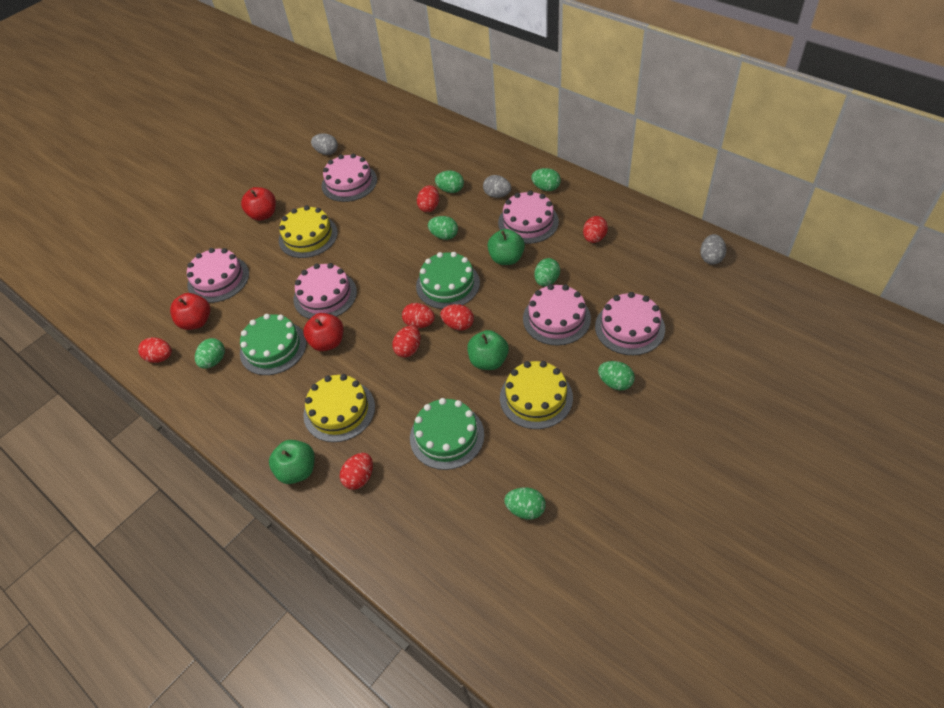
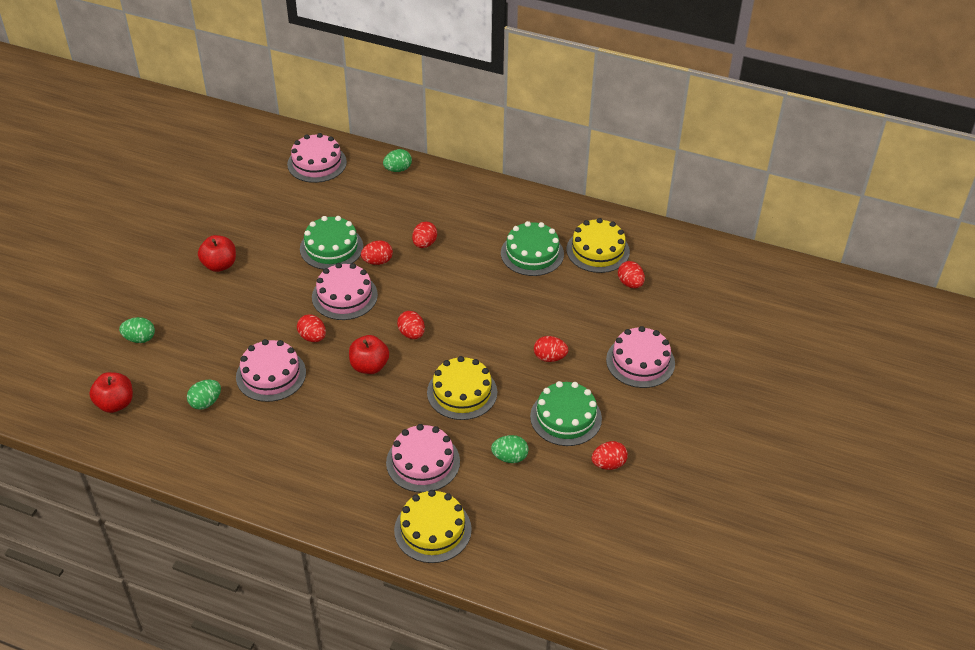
green apple: 3 -> 0
green egg: 7 -> 4
grey egg: 3 -> 0
pink cake: 6 -> 5

